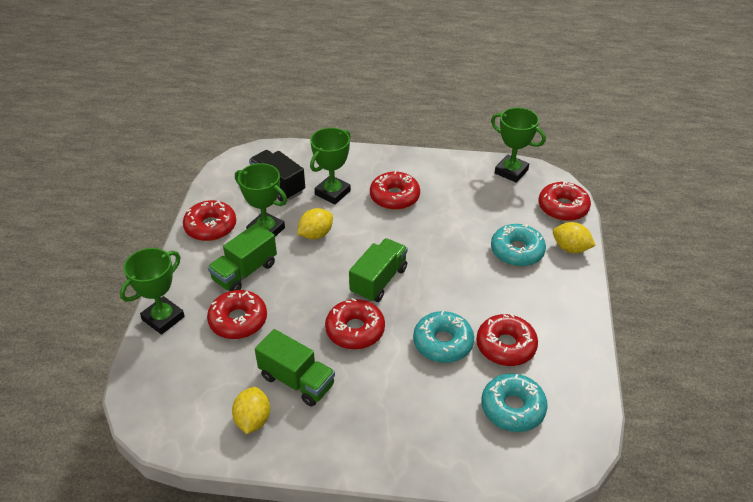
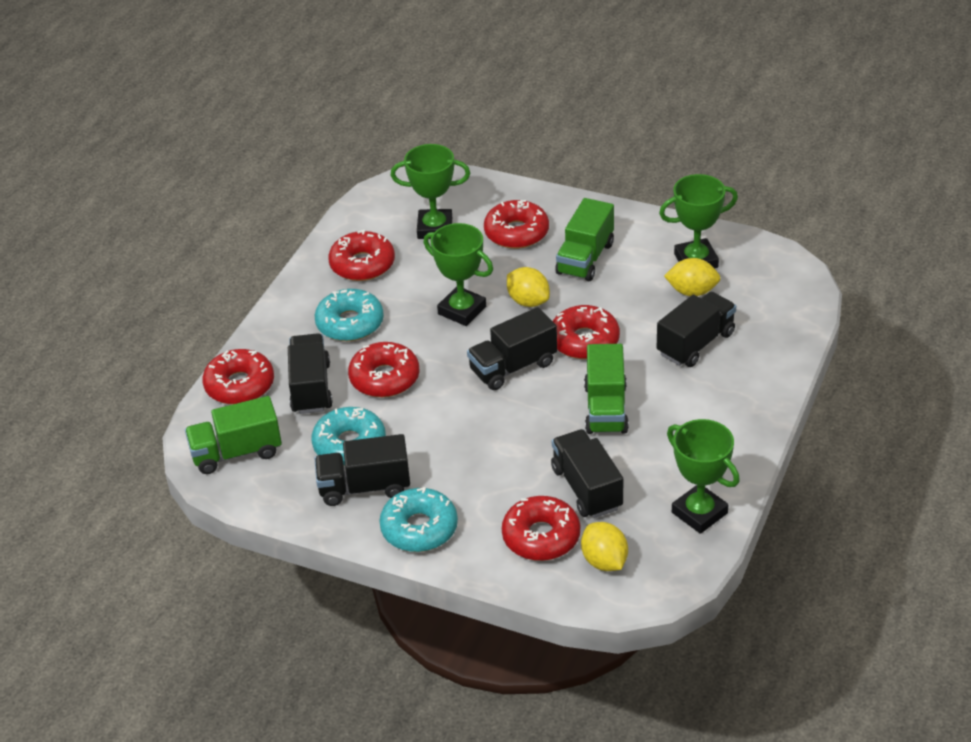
black truck: 1 -> 5

